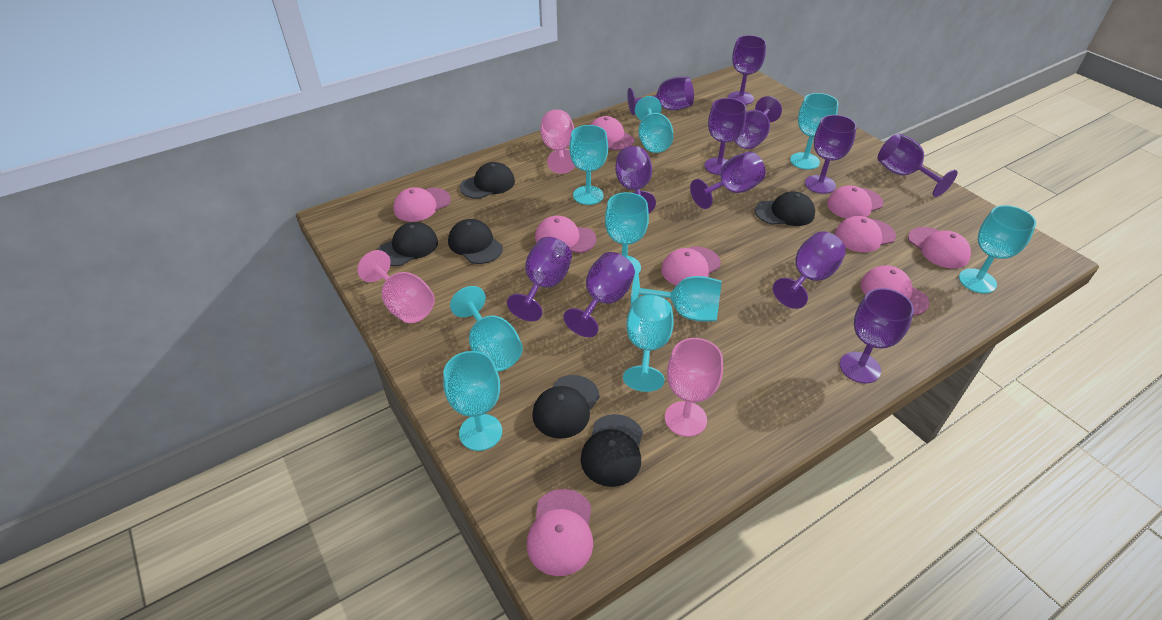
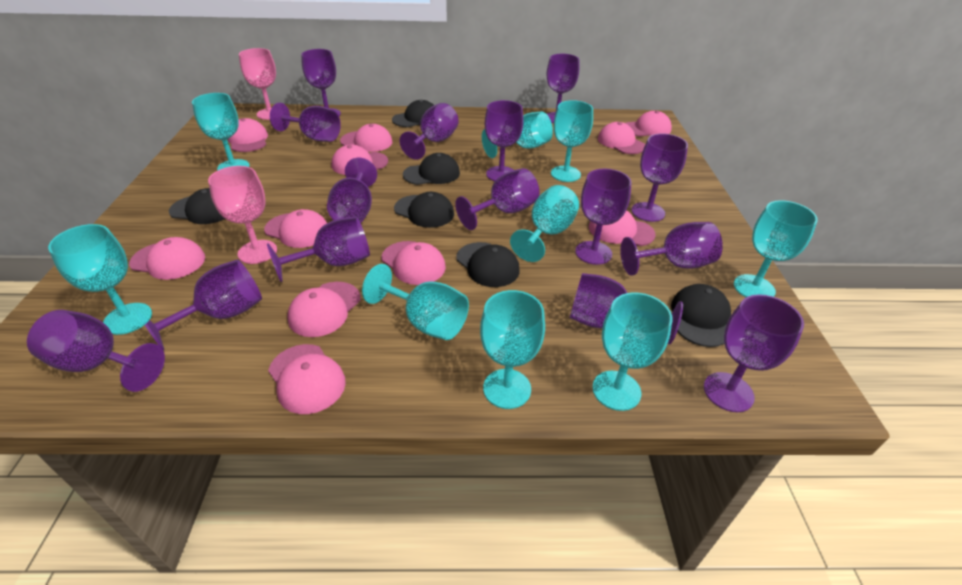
pink cap: 9 -> 11
pink goblet: 3 -> 2
purple goblet: 12 -> 15

